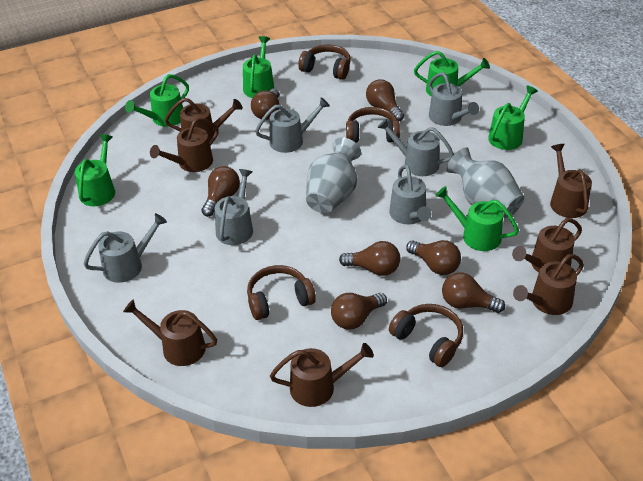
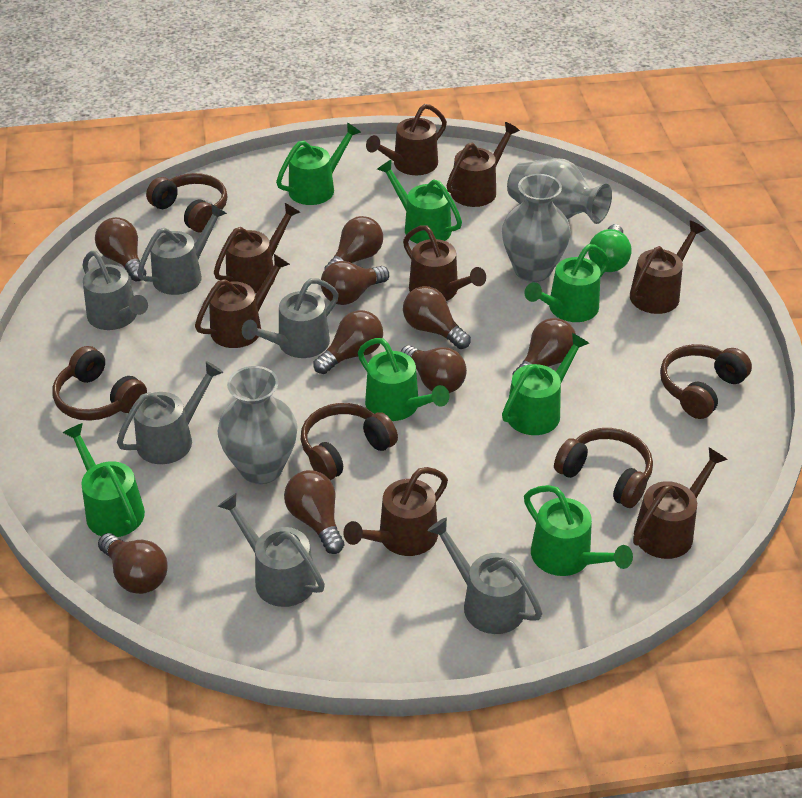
brown headphones: 4 -> 5
brown light bulb: 7 -> 9
brown watering can: 7 -> 8
green light bulb: 0 -> 1
green watering can: 6 -> 7
grey vase: 2 -> 3

